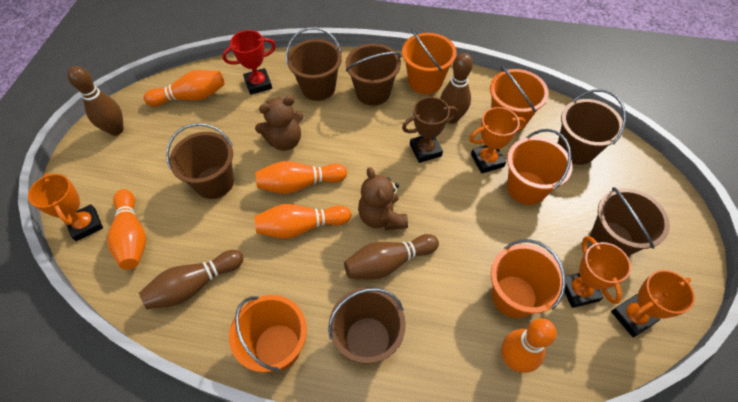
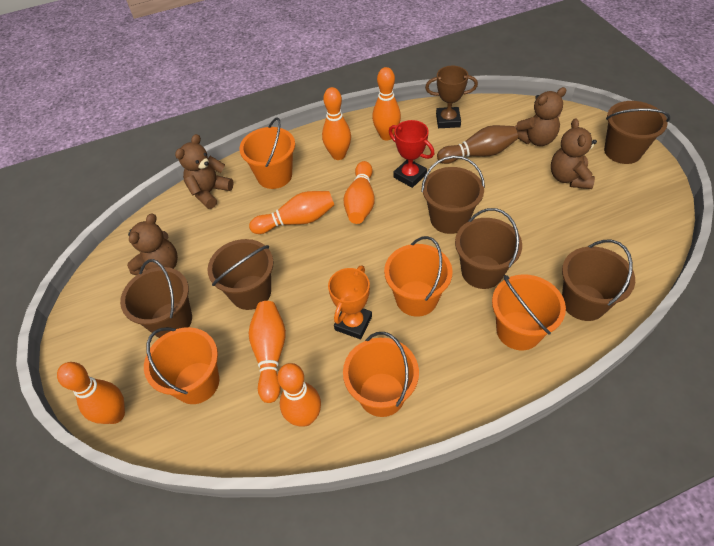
brown bowling pin: 4 -> 1
brown teddy bear: 2 -> 4
orange bowling pin: 5 -> 7
orange trophy: 4 -> 1

